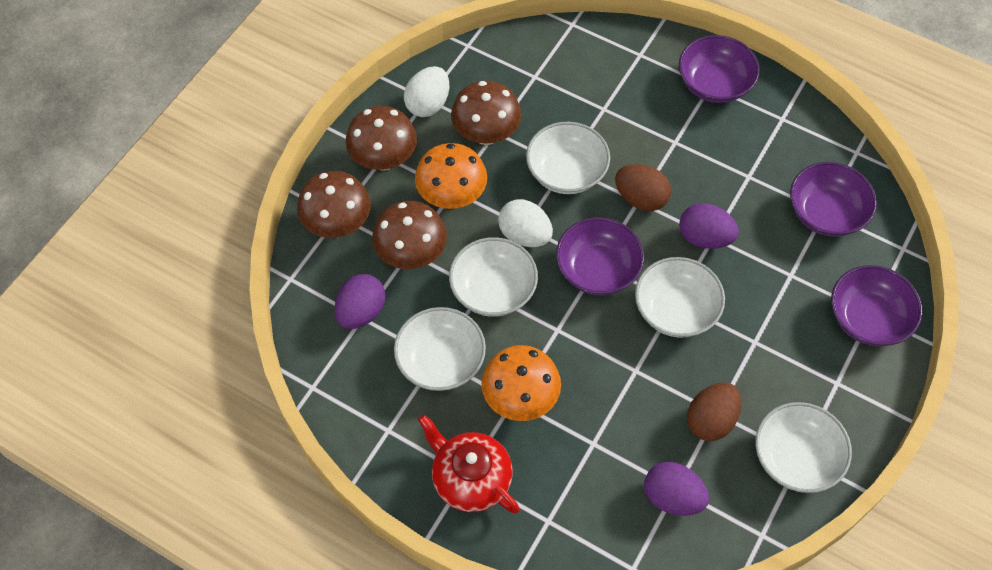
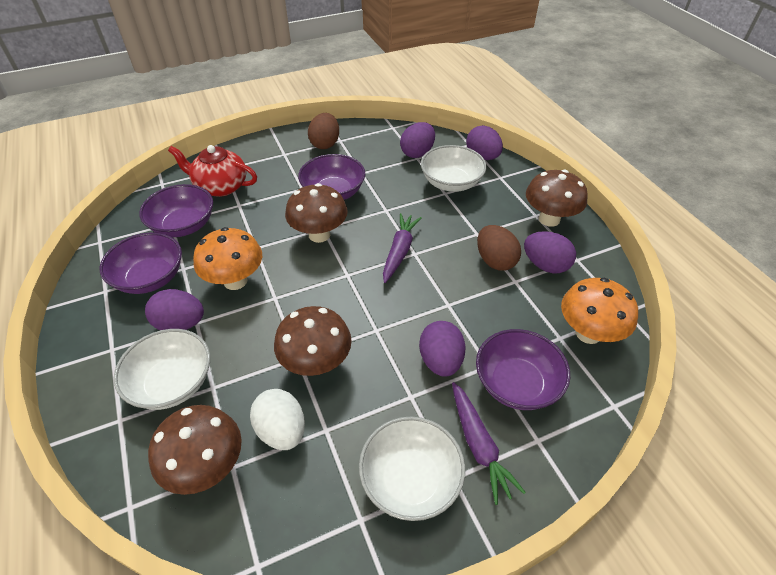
purple carrot: 0 -> 2
purple egg: 3 -> 5
white bowl: 5 -> 3
white egg: 2 -> 1

